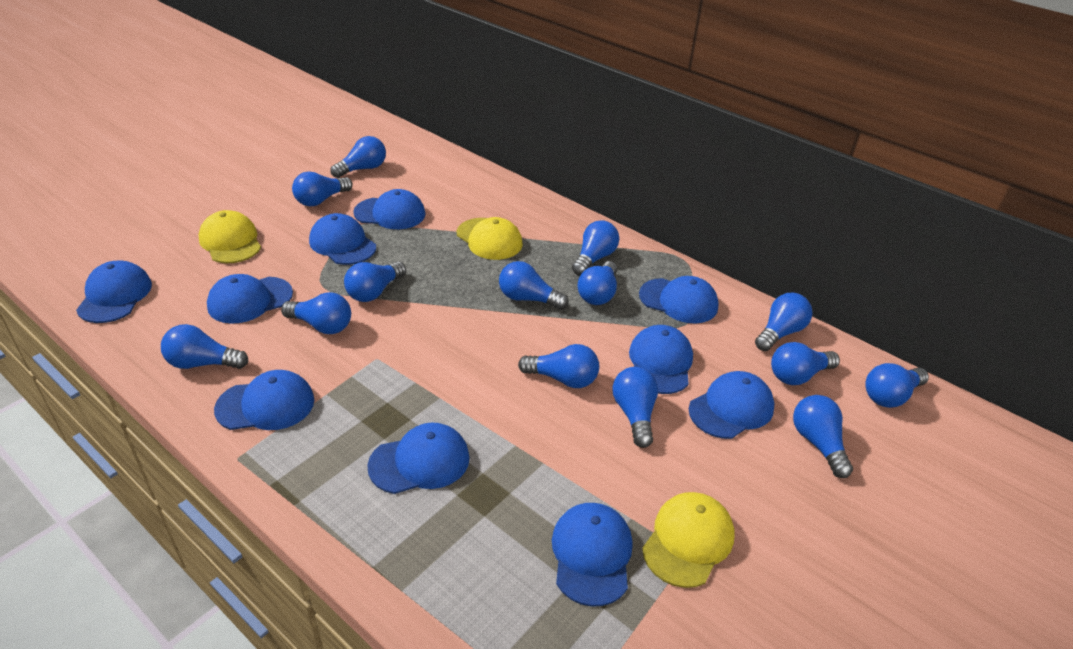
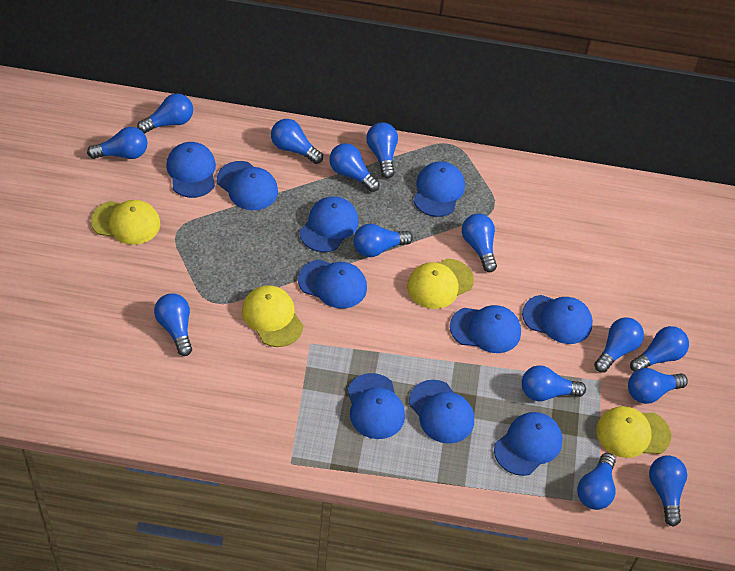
yellow cap: 3 -> 4

